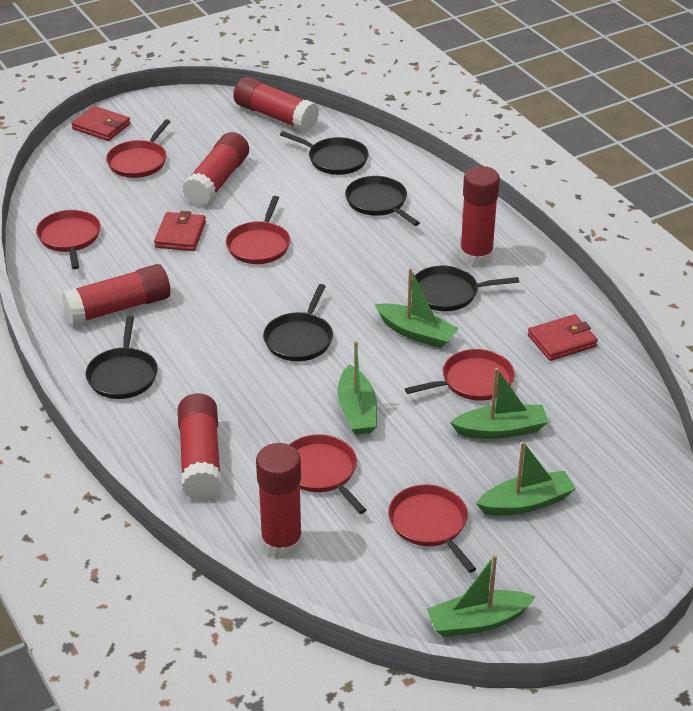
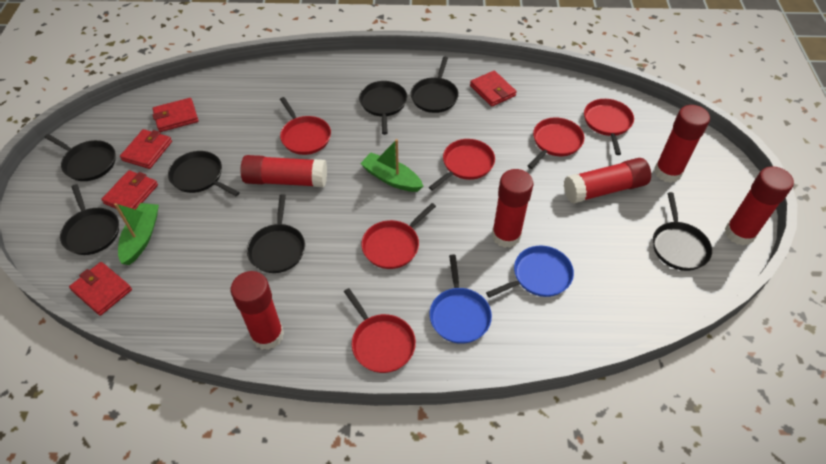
black pan: 5 -> 7
blue pan: 0 -> 2
green boat: 5 -> 2
red wallet: 3 -> 5

